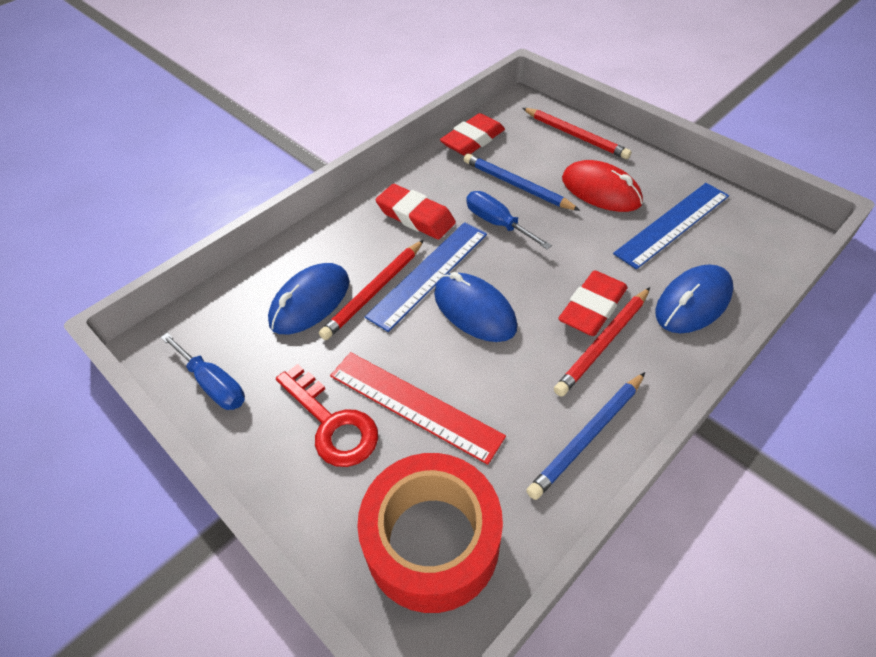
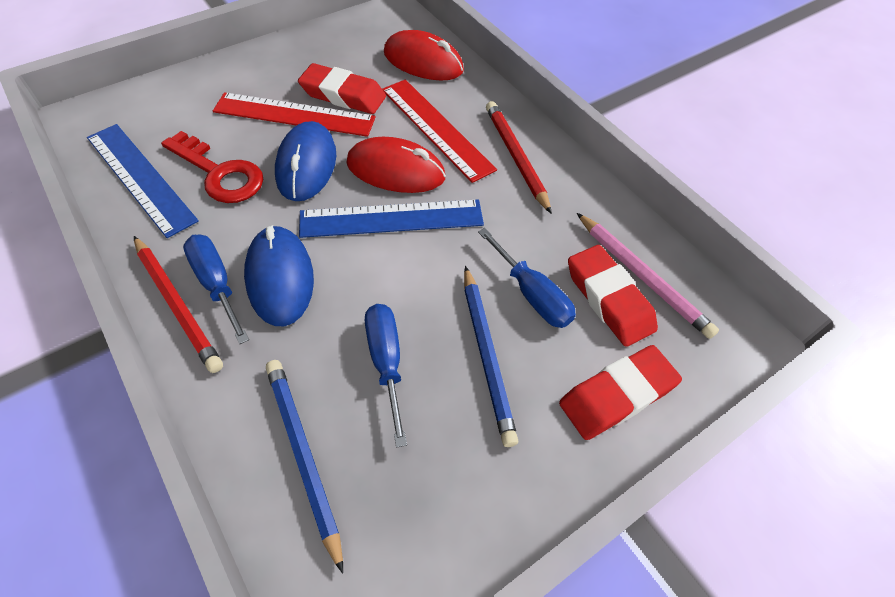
blue mouse: 3 -> 2
blue screwdriver: 2 -> 3
pink pencil: 0 -> 1
red mouse: 1 -> 2
red pencil: 3 -> 2
red ruler: 1 -> 2
red tape: 1 -> 0

